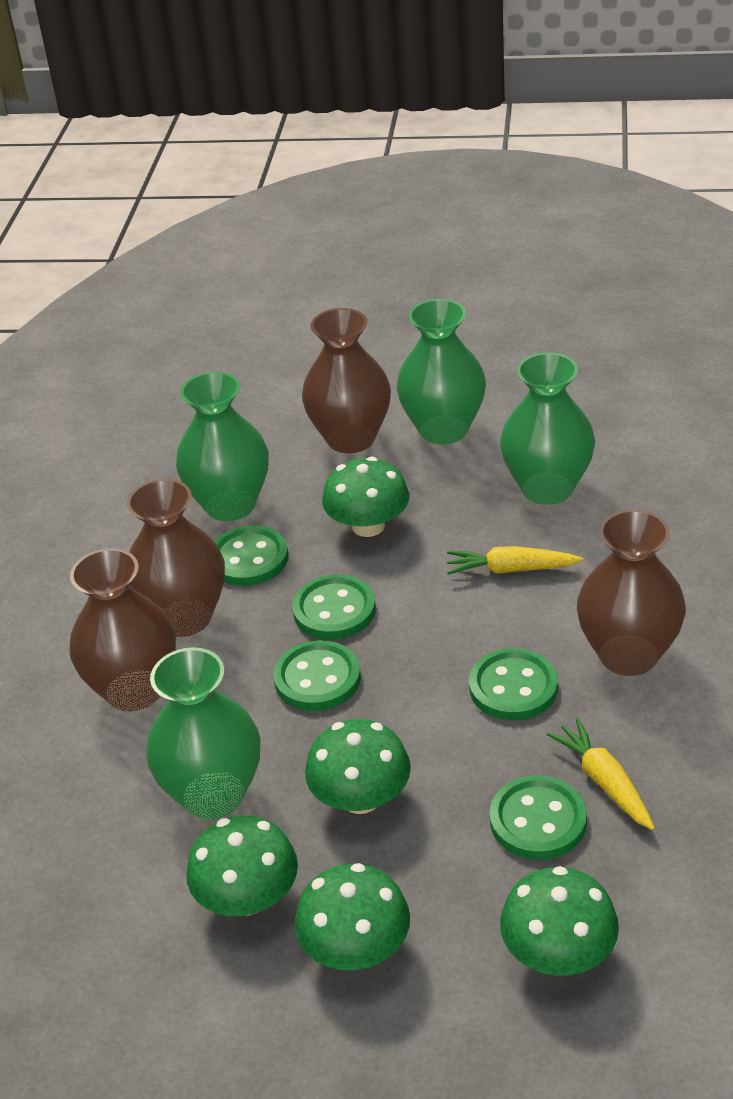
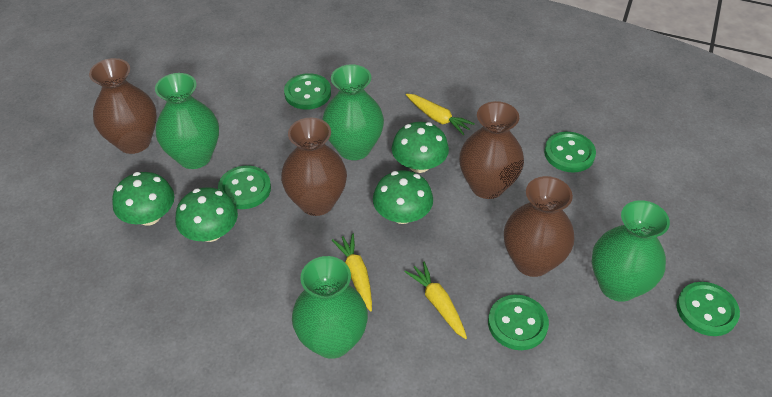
green mushroom: 5 -> 4
yellow carrot: 2 -> 3

